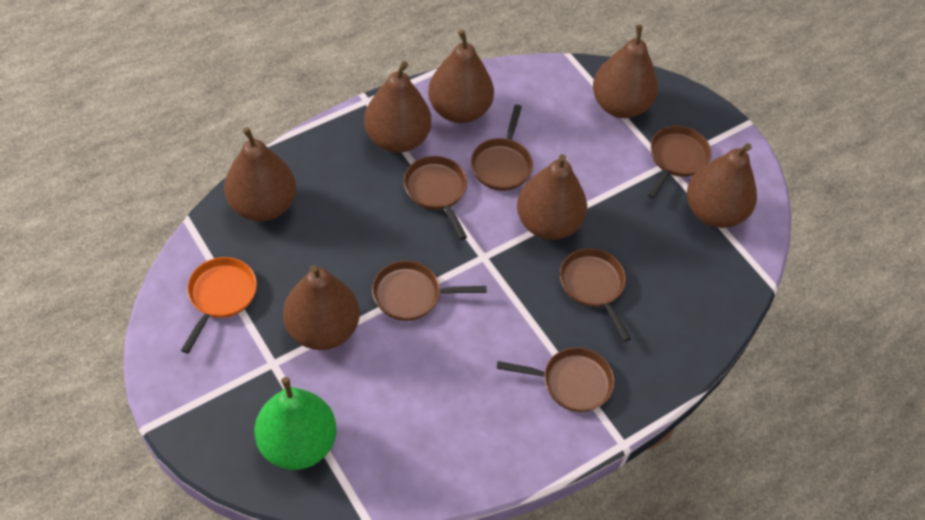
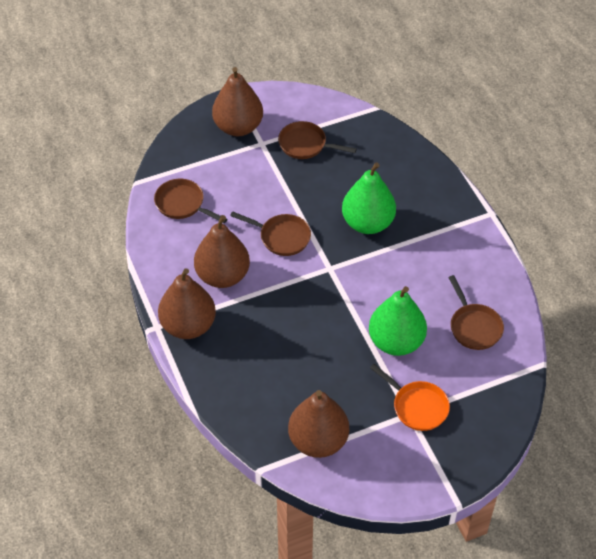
brown pan: 6 -> 4
brown pear: 7 -> 4
green pear: 1 -> 2

